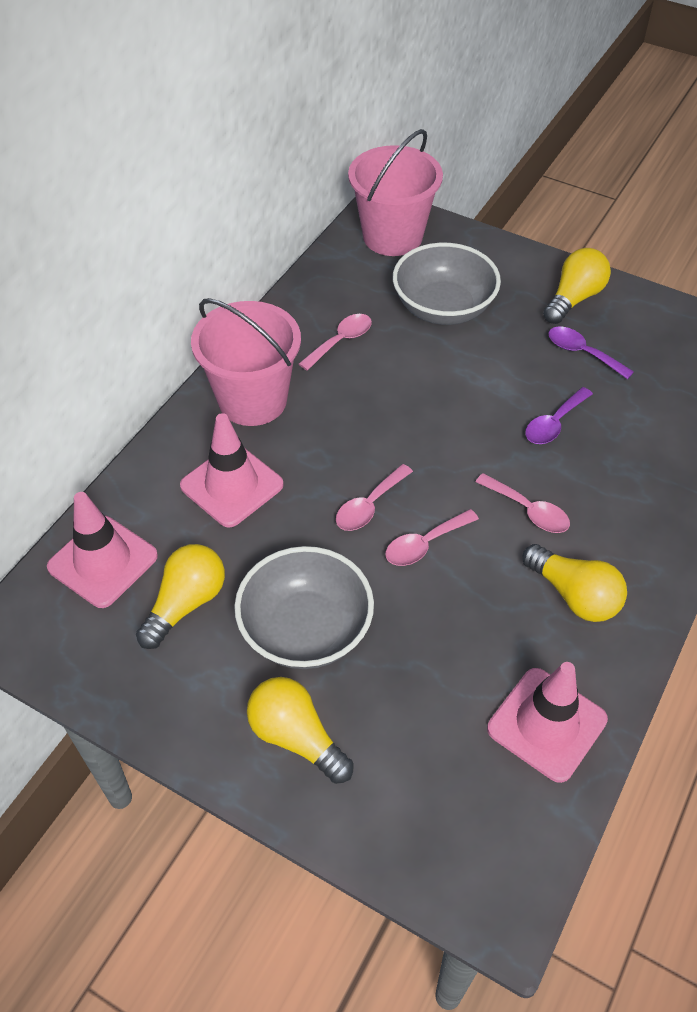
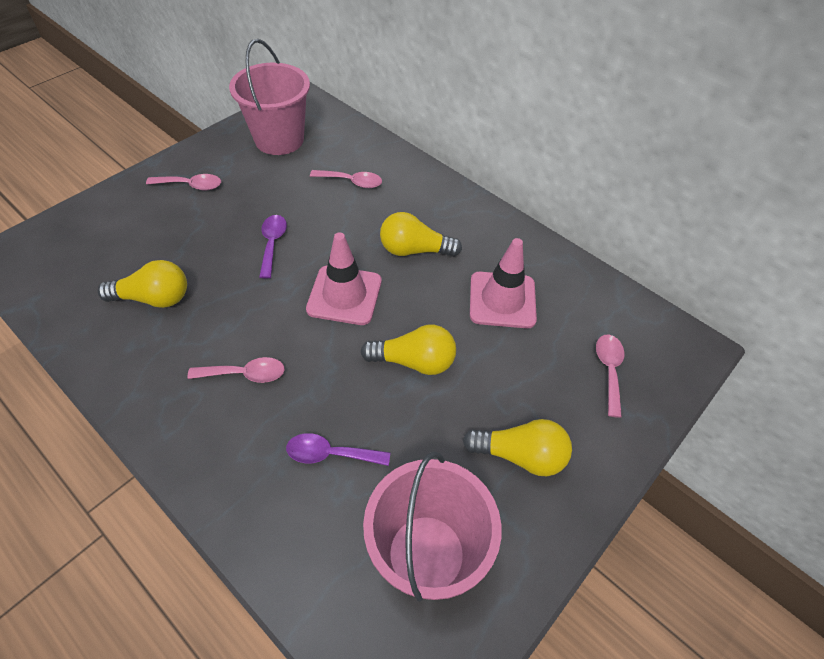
grey bowl: 2 -> 0
pink traffic cone: 3 -> 2

